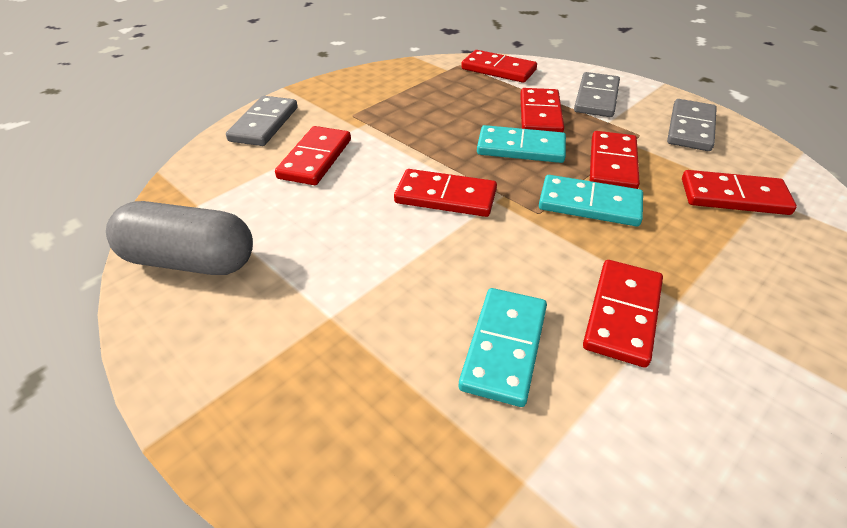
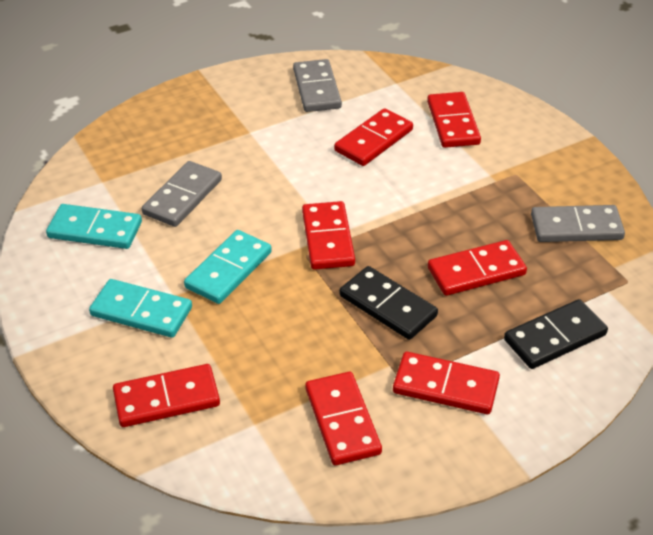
black domino: 0 -> 2
grey capsule: 1 -> 0

